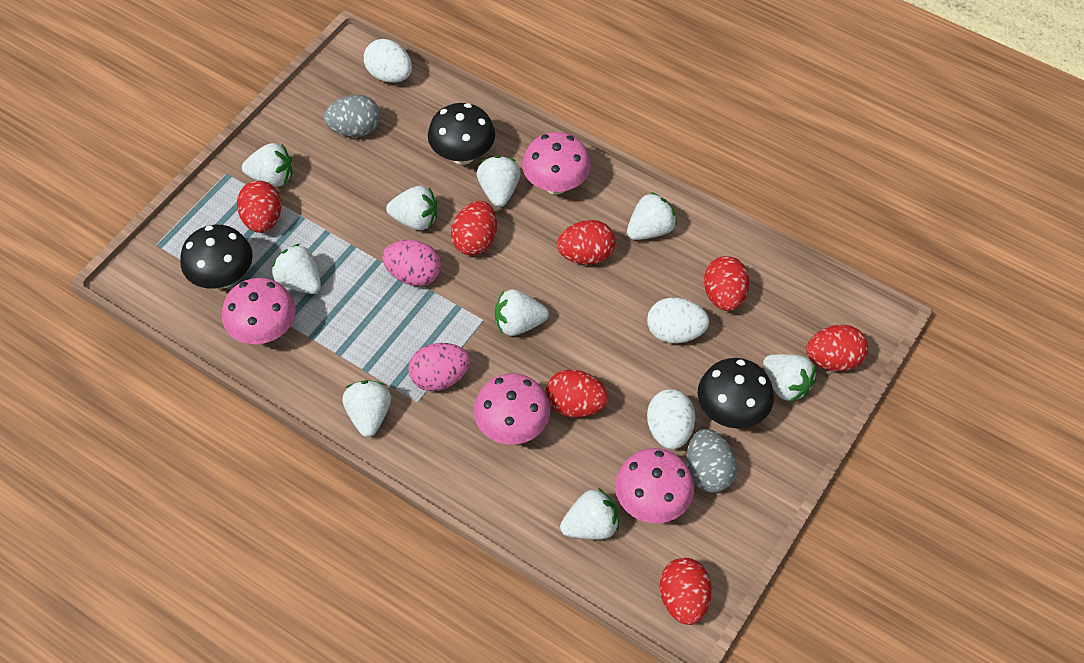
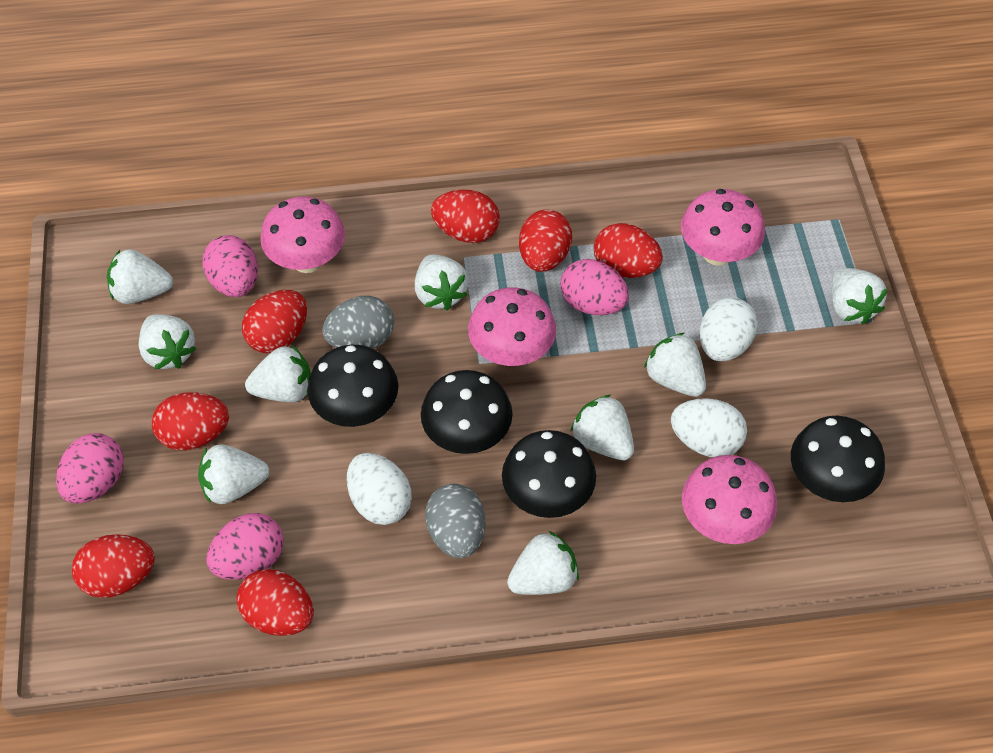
black mushroom: 3 -> 4
pink egg: 2 -> 4

